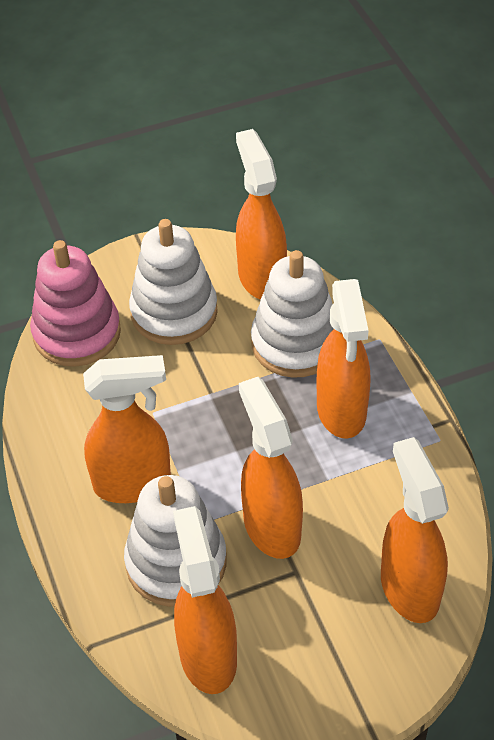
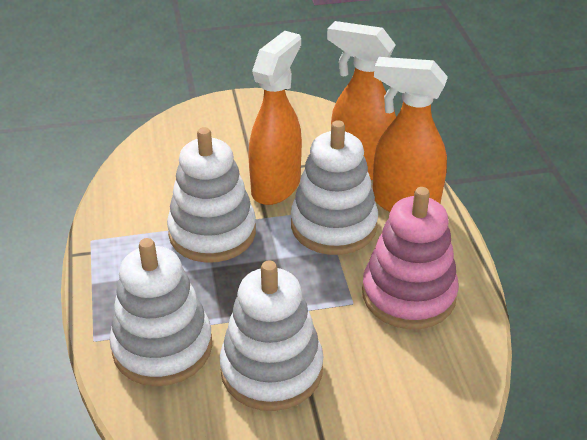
orange spray bottle: 6 -> 3
white stacking toy: 3 -> 4

